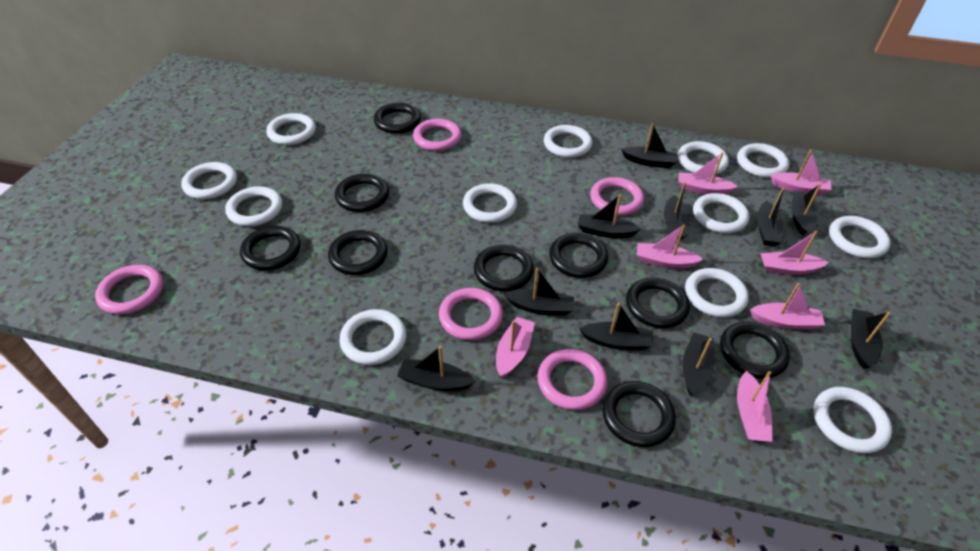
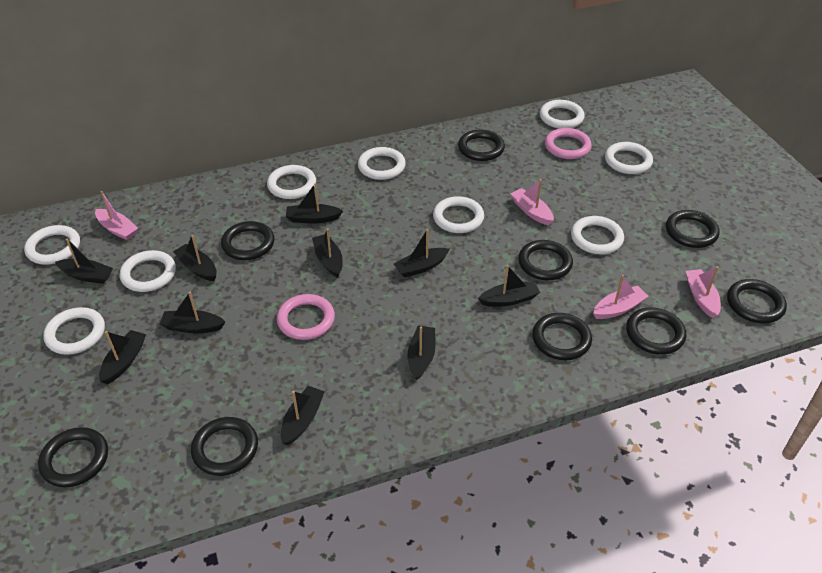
pink boat: 7 -> 4
pink ring: 5 -> 2
white ring: 12 -> 9

